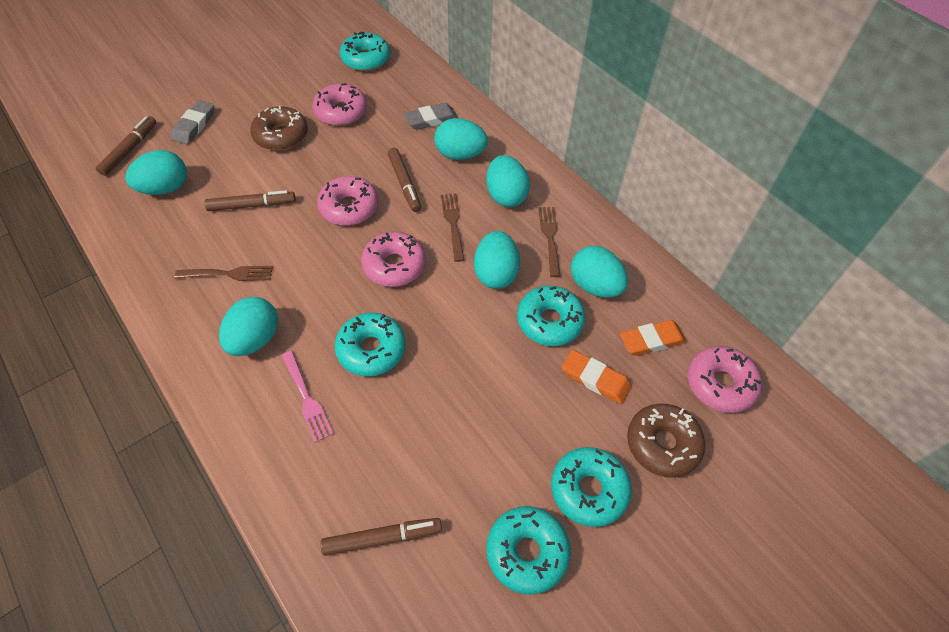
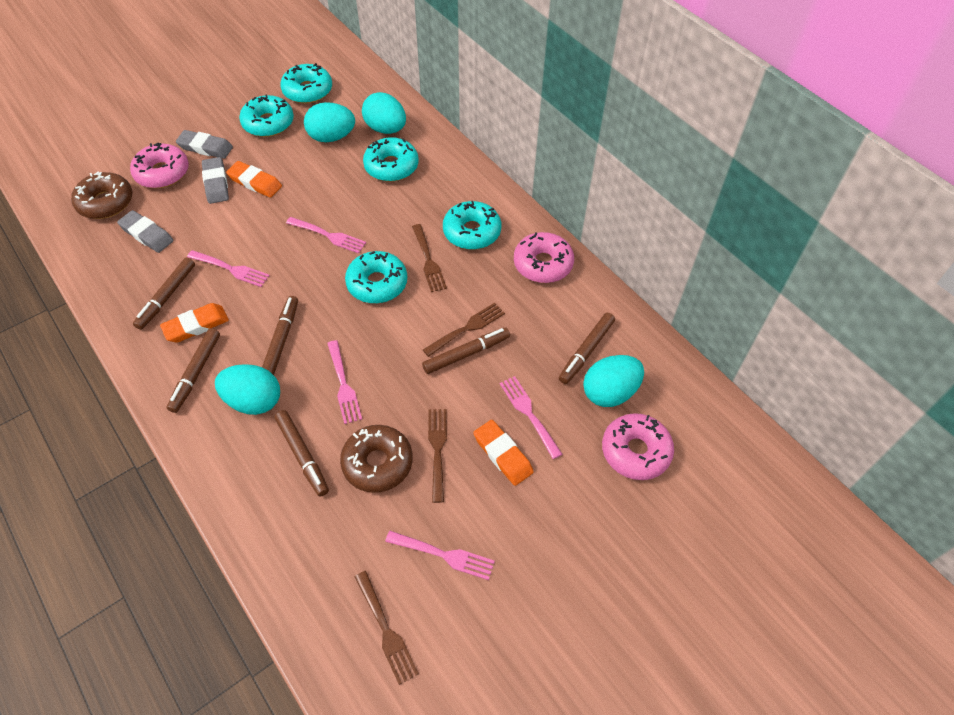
brown fork: 3 -> 4
brown marker: 4 -> 6
grey eraser: 2 -> 3
orange eraser: 2 -> 3
pink donut: 4 -> 3
pink fork: 1 -> 5
turquoise egg: 6 -> 4

